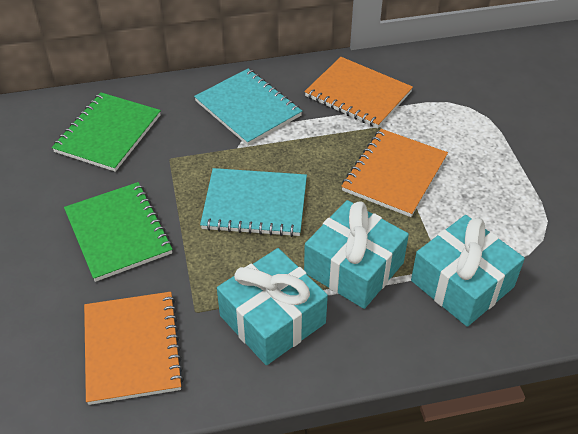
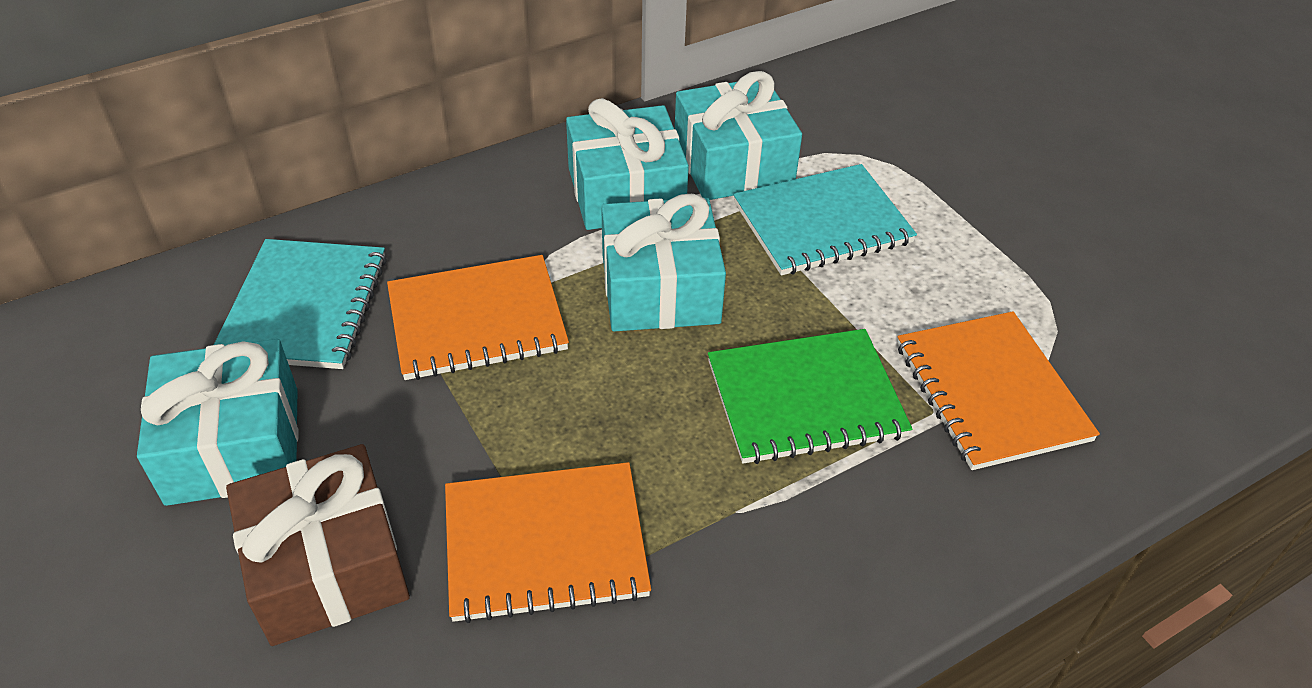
brown gift: 0 -> 1
green notebook: 2 -> 1
turquoise gift: 3 -> 4

